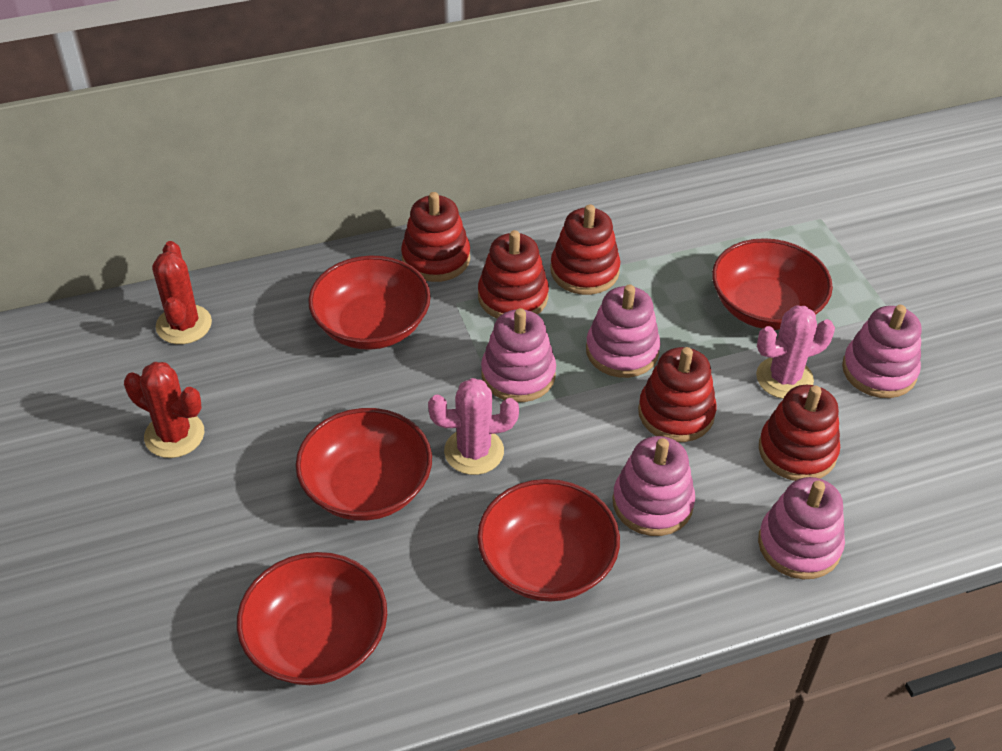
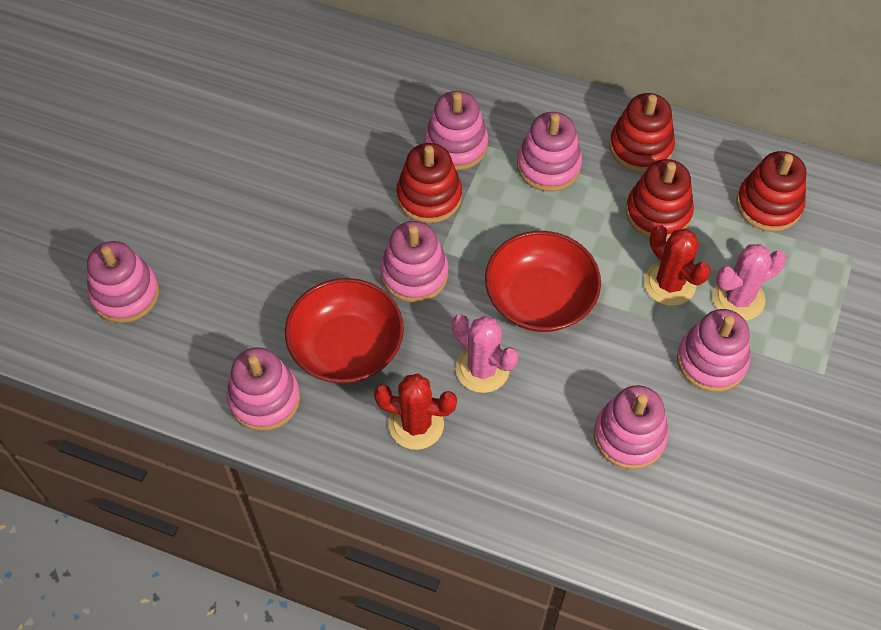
pink stacking toy: 5 -> 7
red bowl: 5 -> 2
red stacking toy: 5 -> 4

